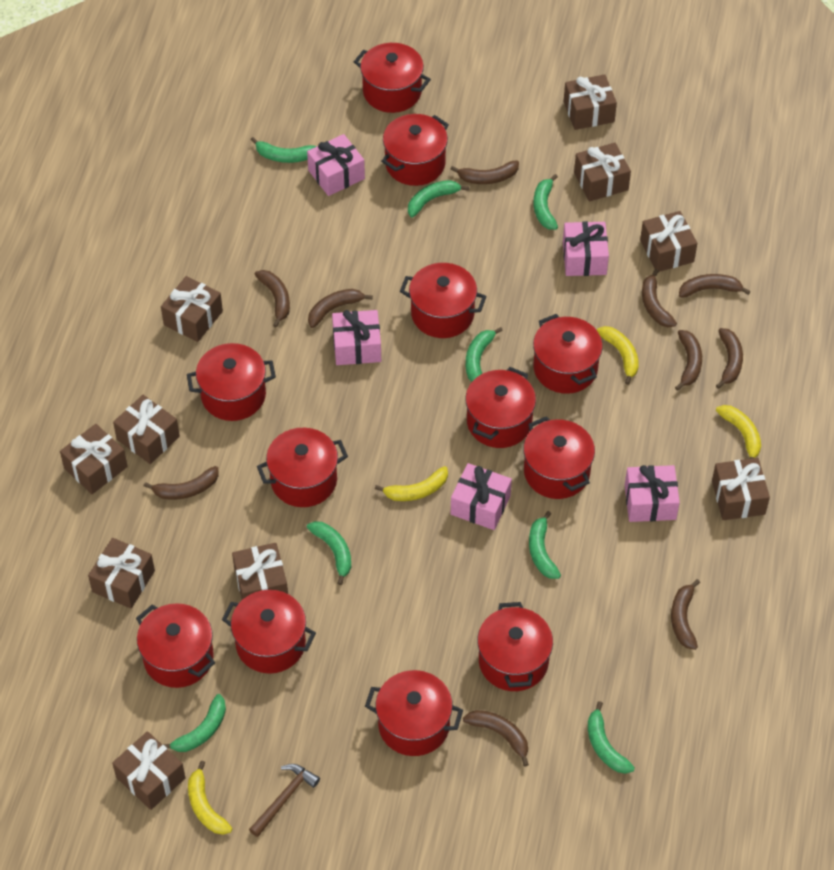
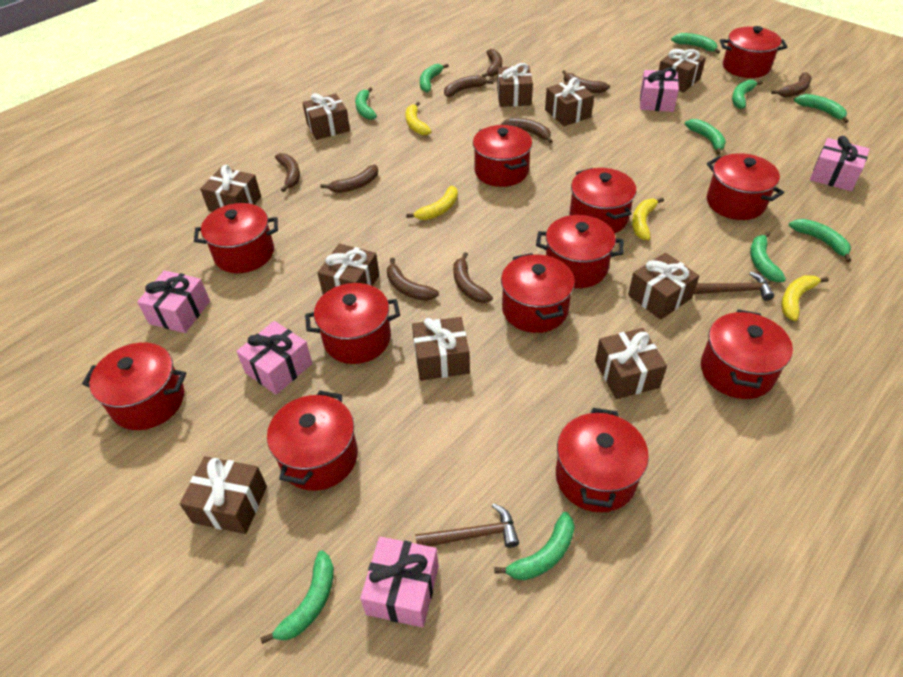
brown banana: 10 -> 9
brown hammer: 1 -> 2
green banana: 8 -> 10

